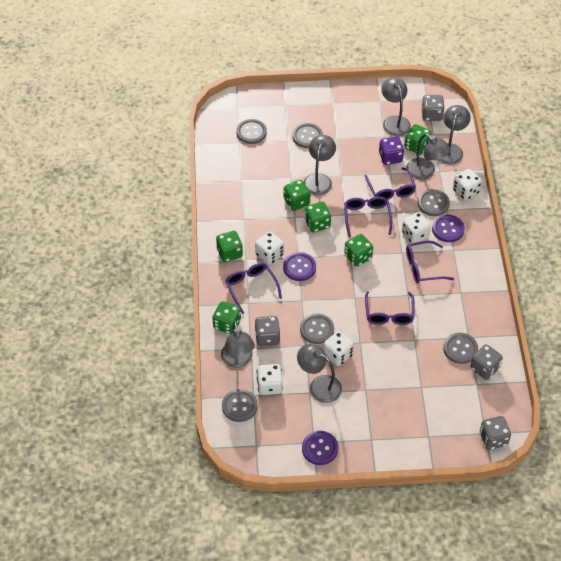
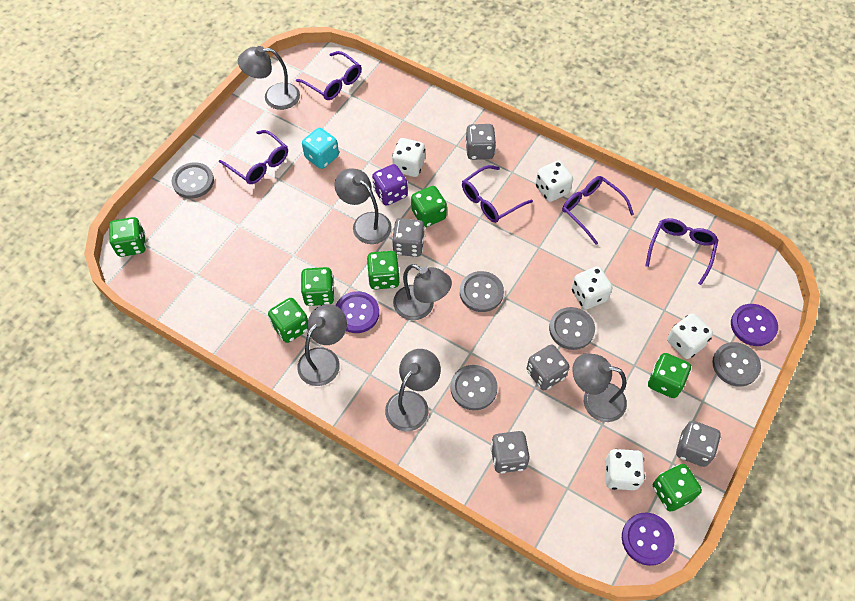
green dice: 6 -> 7
grey button: 6 -> 5
grey dice: 4 -> 5
turquoise dice: 0 -> 1

